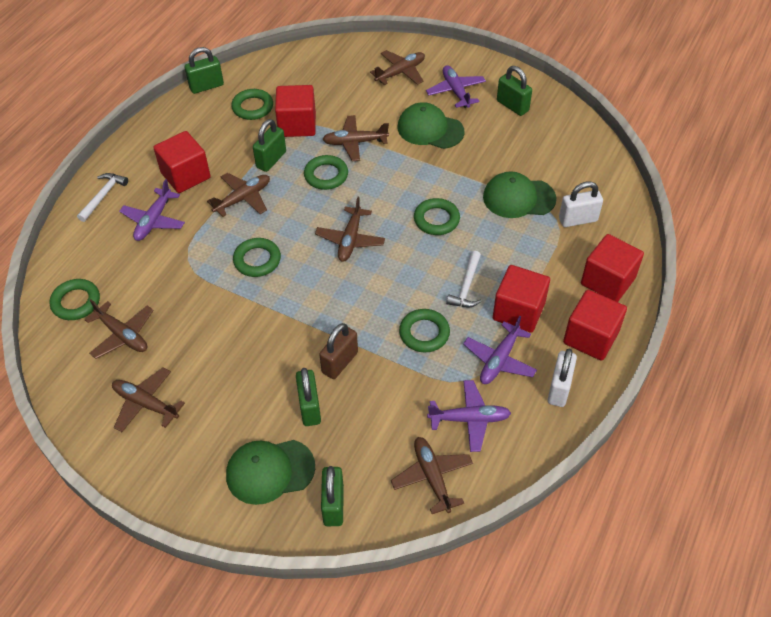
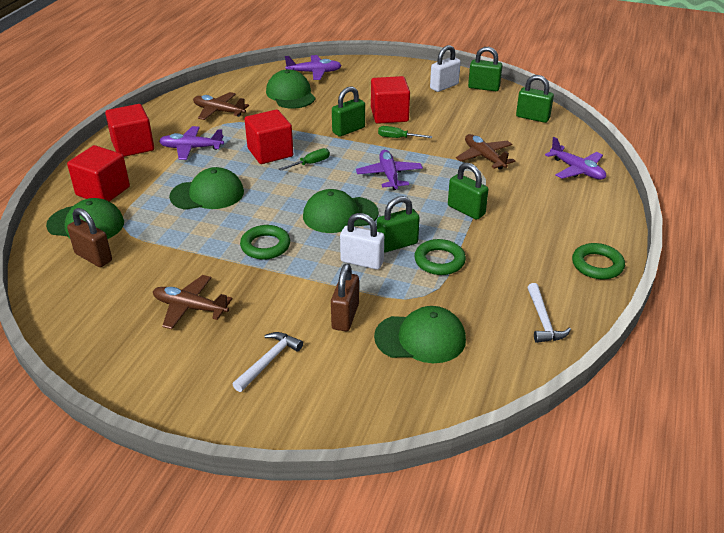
brown padlock: 1 -> 2
brown plane: 7 -> 3
green cap: 3 -> 5
green ring: 6 -> 3
green screwdriver: 0 -> 2
red cube: 5 -> 4

